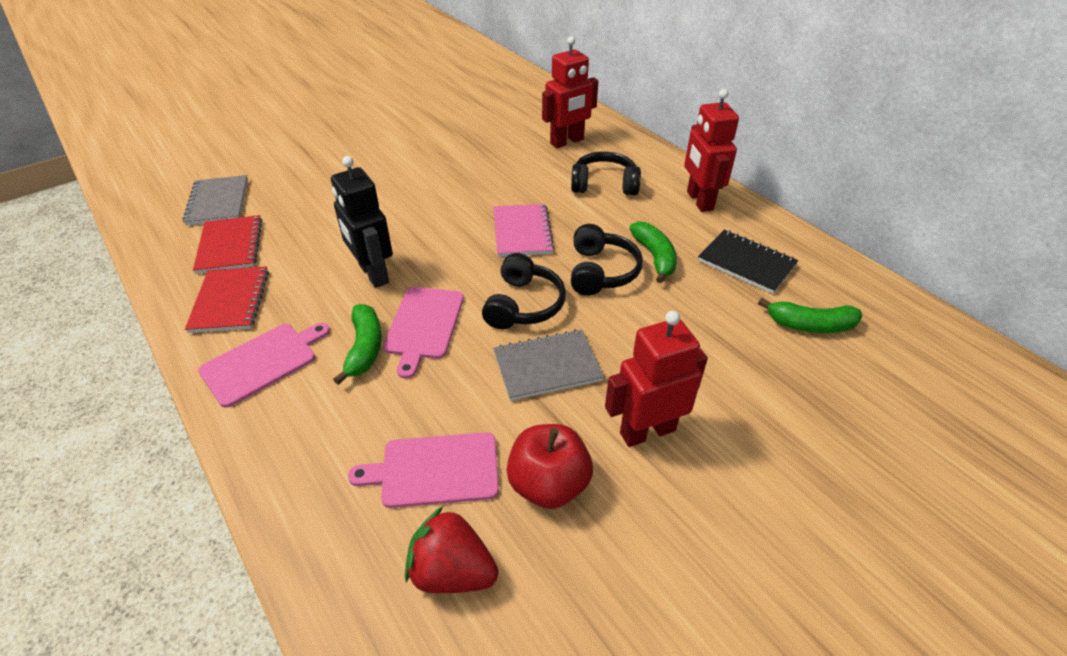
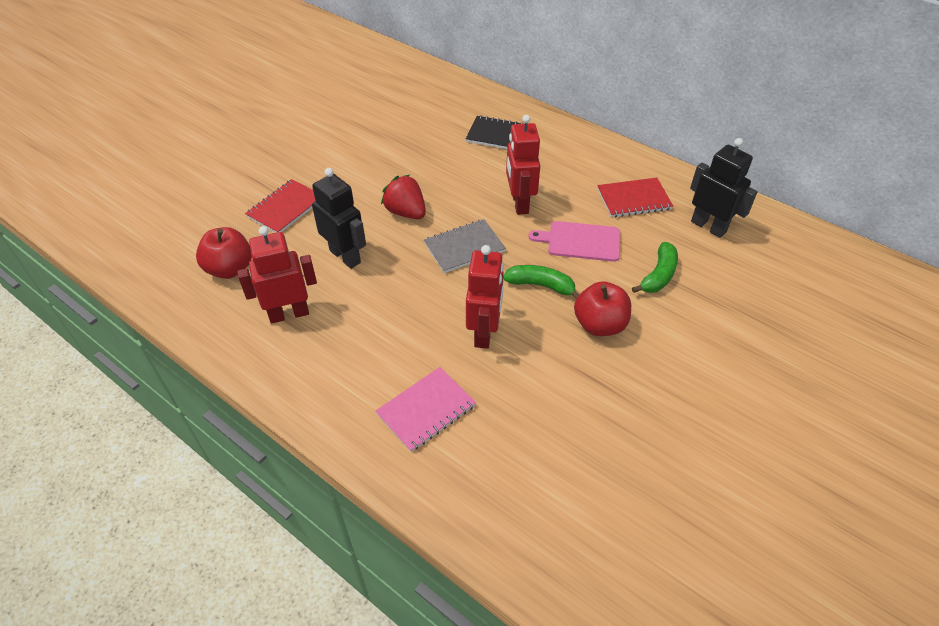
black headphones: 3 -> 0
black robot: 1 -> 2
green banana: 3 -> 2
grey notebook: 2 -> 1
pink cutting board: 3 -> 1
red apple: 1 -> 2

